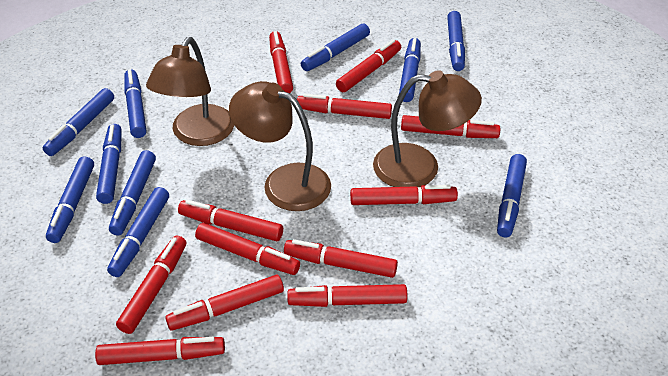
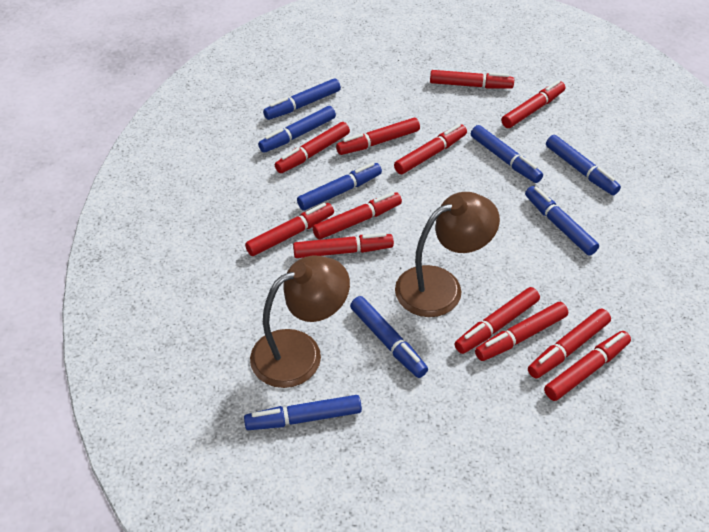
blue marker: 10 -> 8
brown lamp: 3 -> 2

